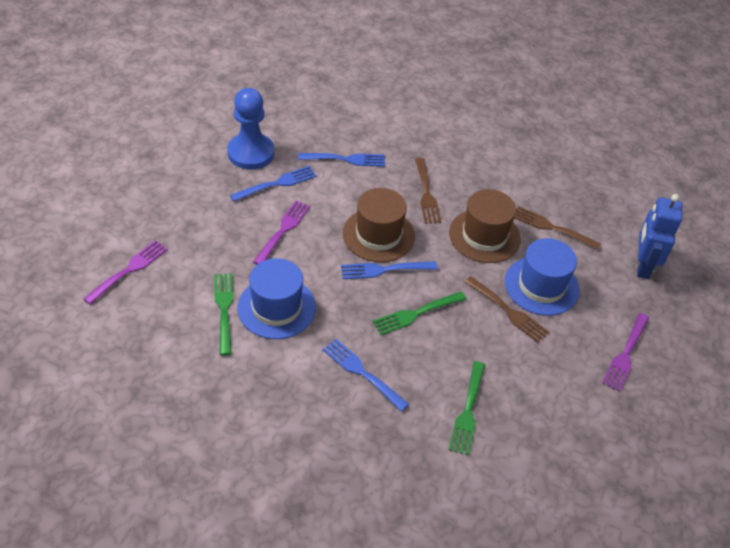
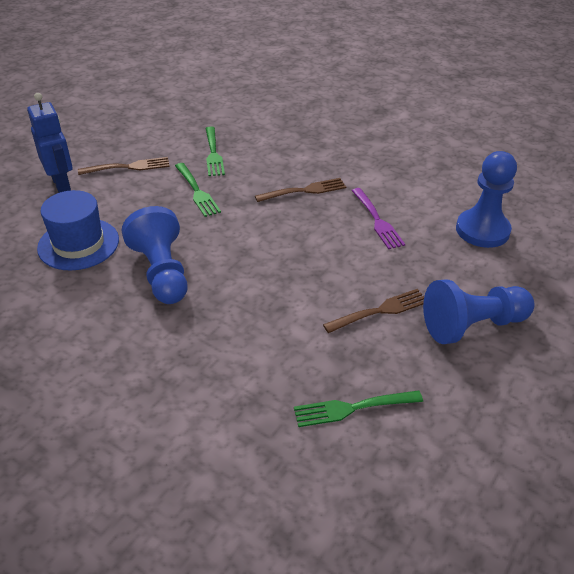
blue fork: 4 -> 0
blue hat: 2 -> 1
blue pawn: 1 -> 3
brown hat: 2 -> 0
purple fork: 3 -> 1

